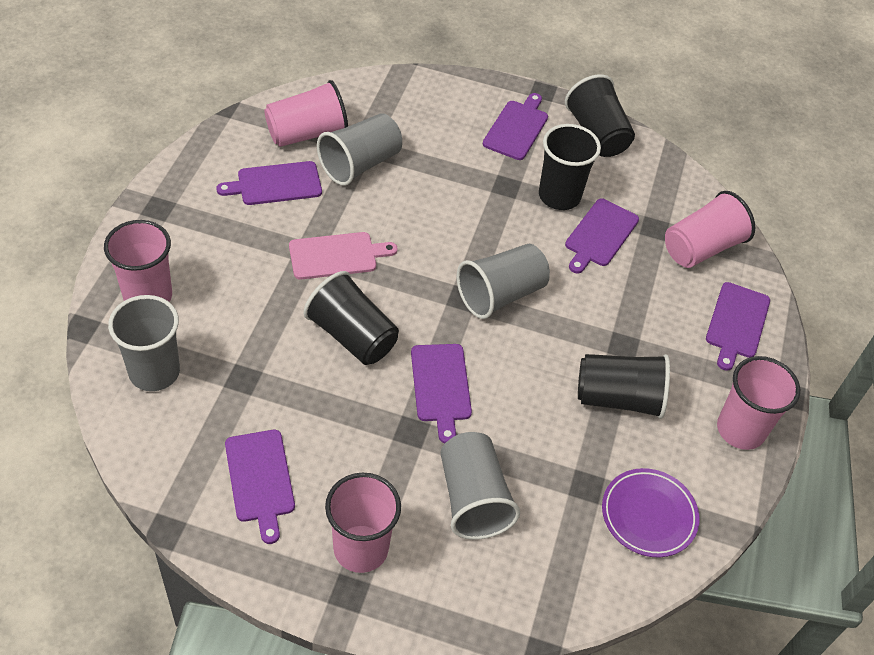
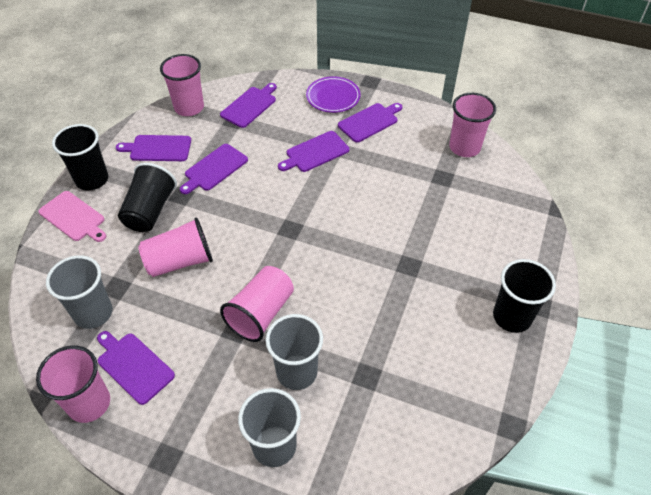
black cup: 4 -> 3
grey cup: 4 -> 3

